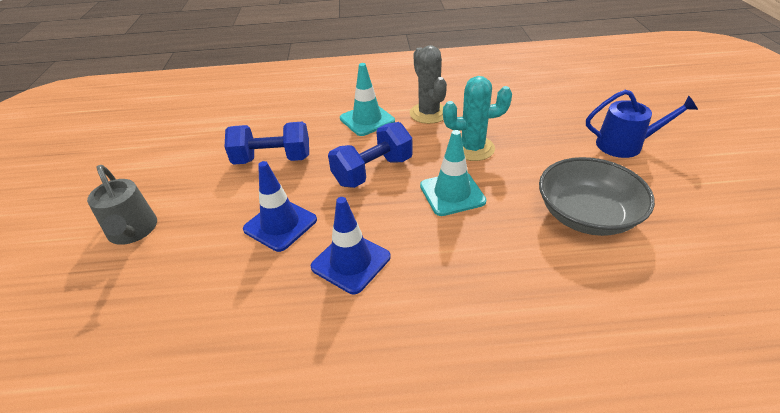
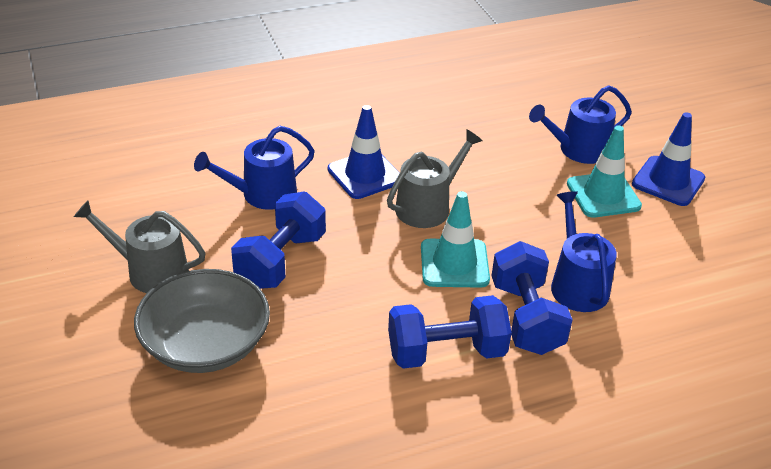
blue dumbbell: 2 -> 3
blue watering can: 1 -> 3
grey cactus: 1 -> 0
grey watering can: 1 -> 2
turquoise cactus: 1 -> 0

